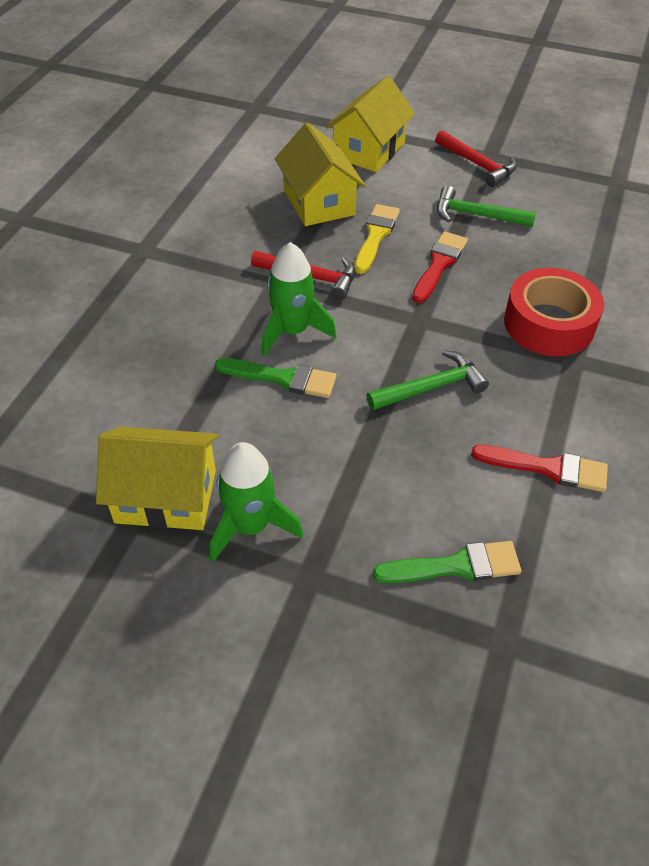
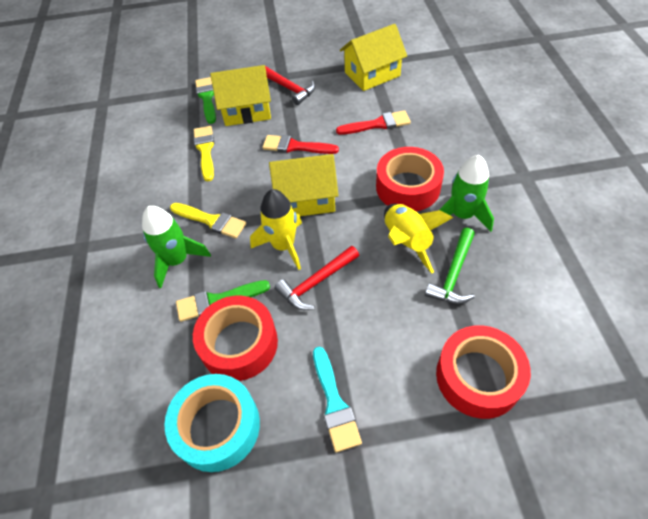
green hammer: 2 -> 1
red tape: 1 -> 3
turquoise brush: 0 -> 1
turquoise tape: 0 -> 1
yellow brush: 1 -> 2
yellow rocket: 0 -> 2

